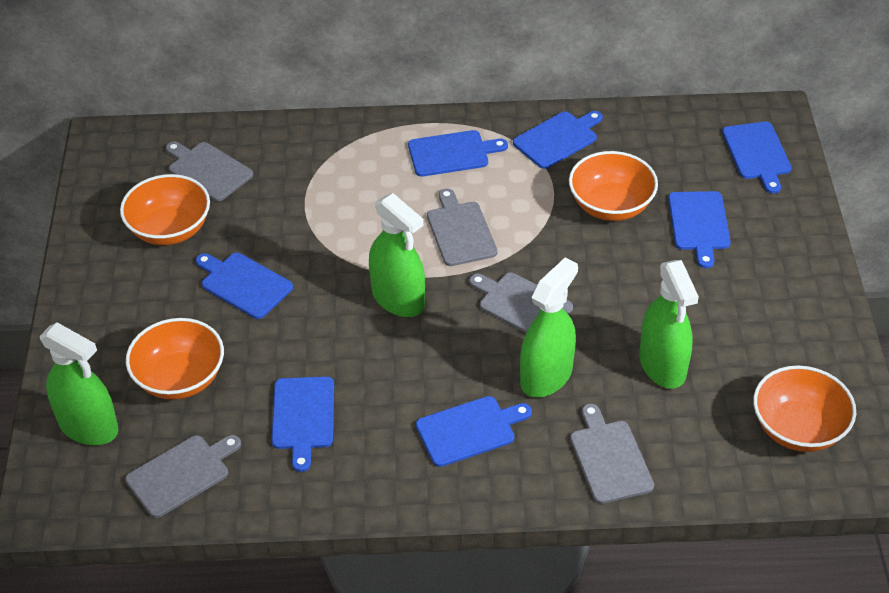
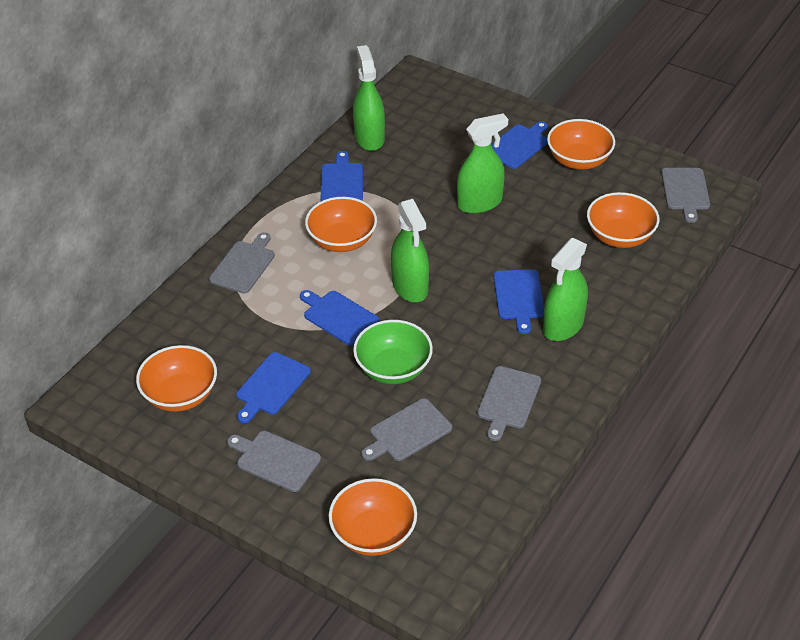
blue cutting board: 7 -> 5
green bowl: 0 -> 1
orange bowl: 4 -> 5

